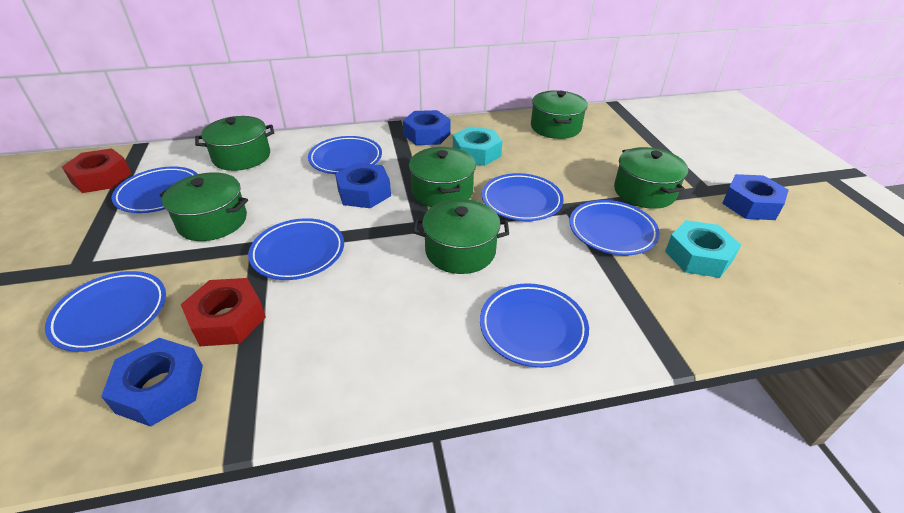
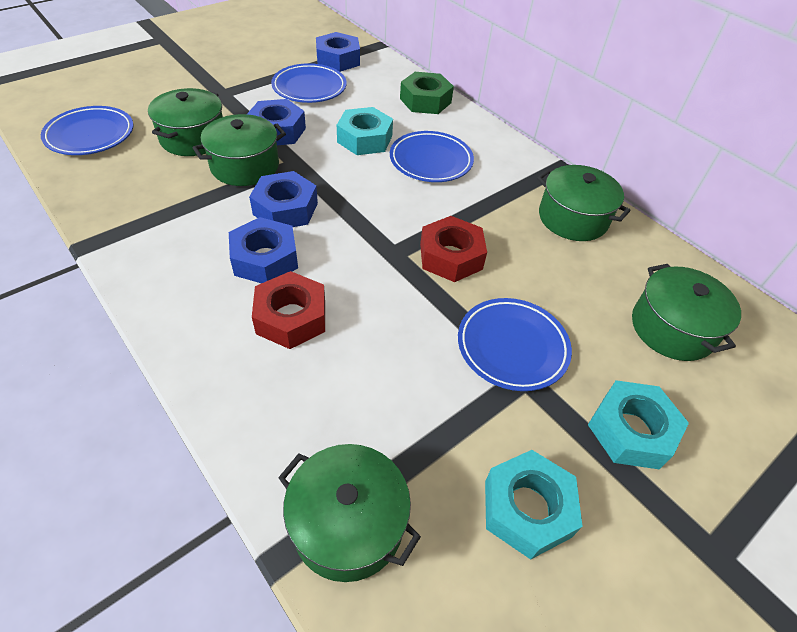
blue plate: 7 -> 4
green nut: 0 -> 1
green pot: 6 -> 5
turquoise nut: 2 -> 3

